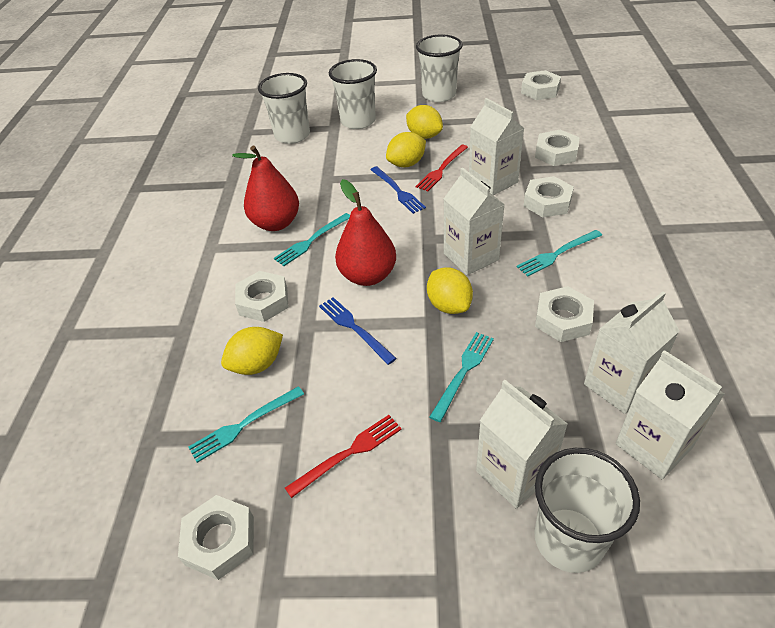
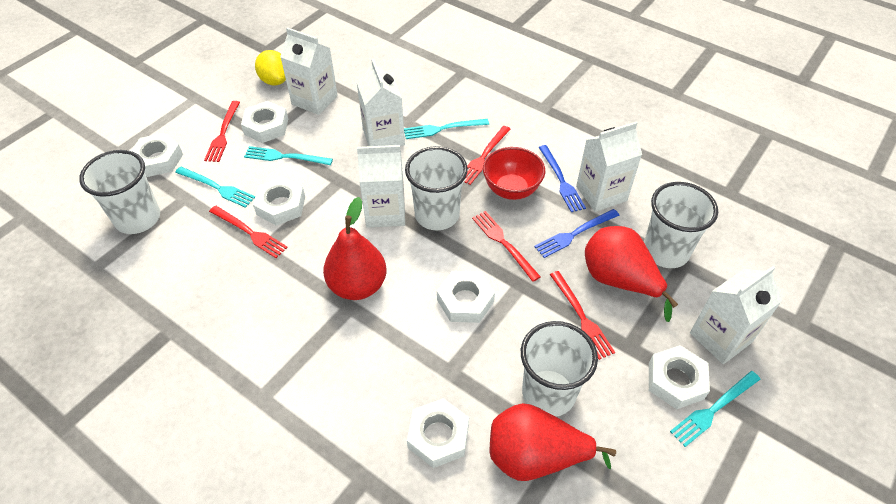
red bowl: 0 -> 1
red fork: 2 -> 5
red pear: 2 -> 3
yellow lemon: 4 -> 1

